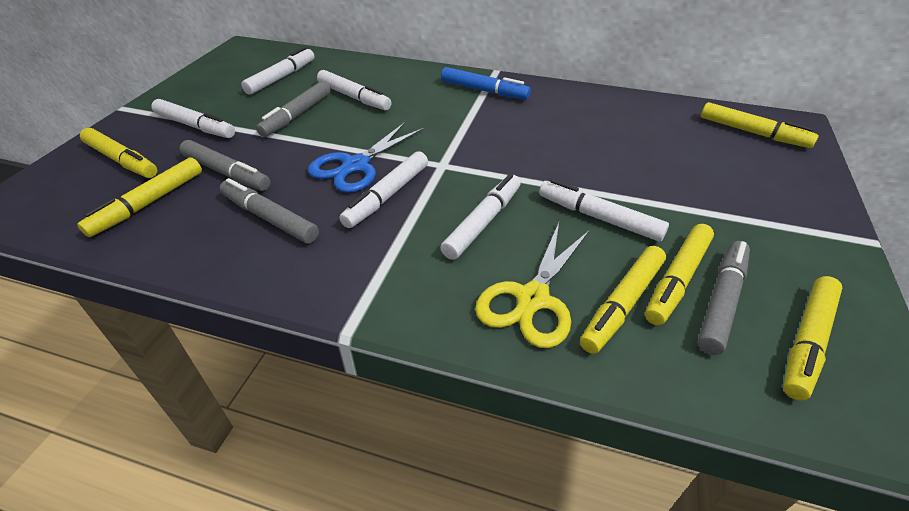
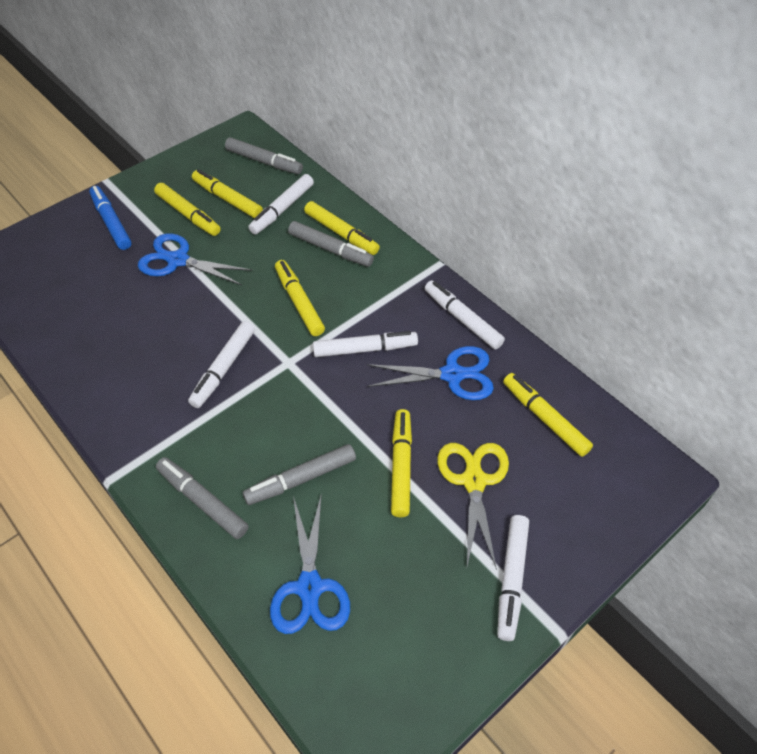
blue scissors: 1 -> 3
white marker: 6 -> 5

